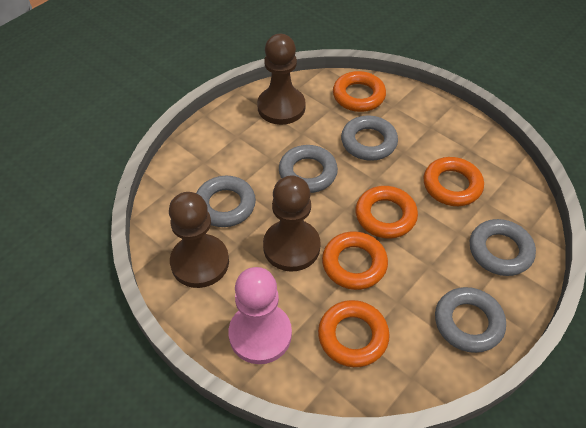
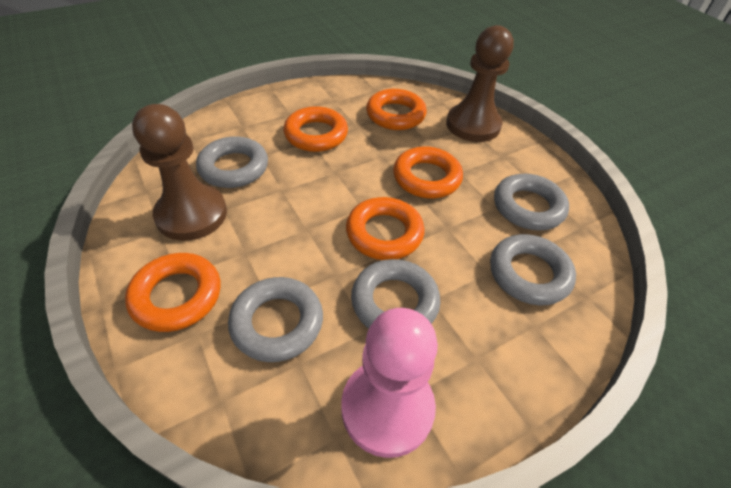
brown pawn: 3 -> 2

